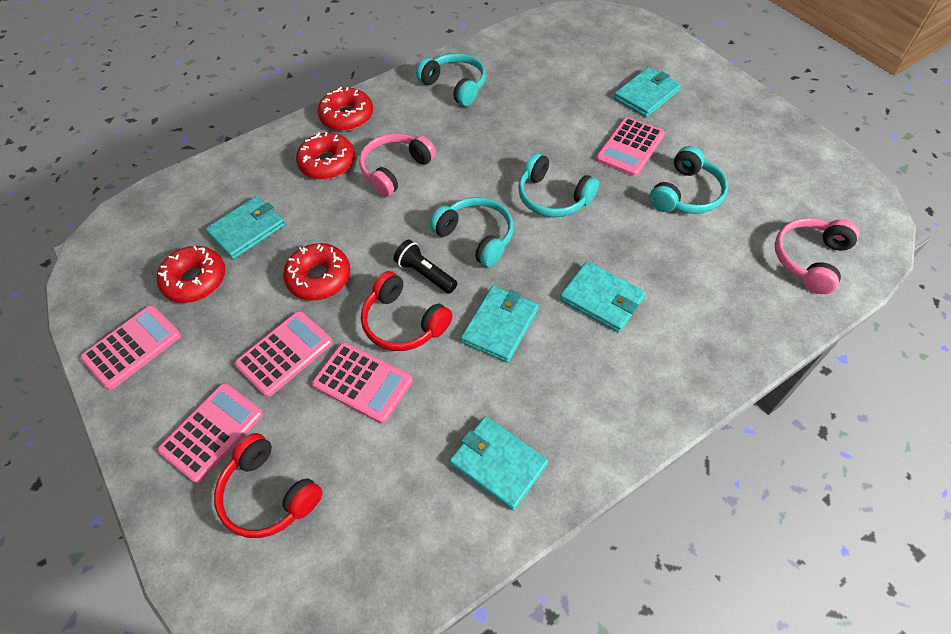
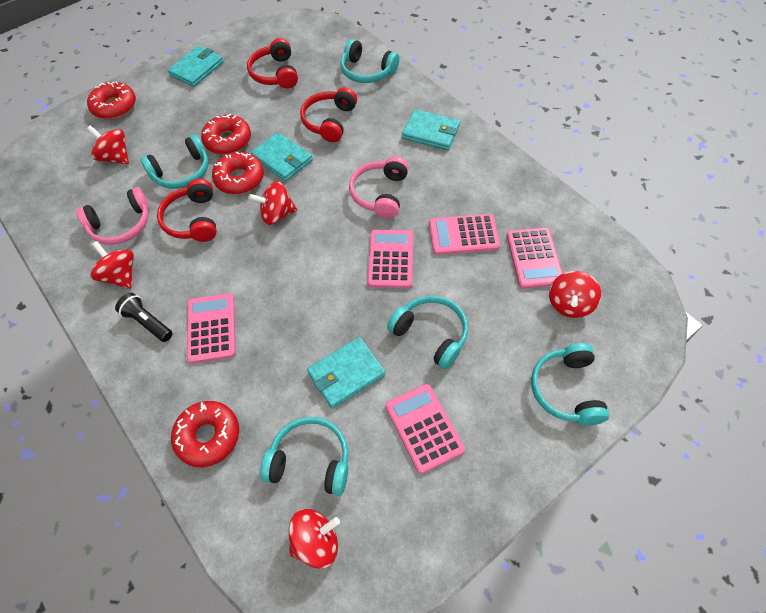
red headphones: 2 -> 3
red spinning top: 0 -> 5
turquoise headphones: 4 -> 5
turquoise wallet: 5 -> 4

